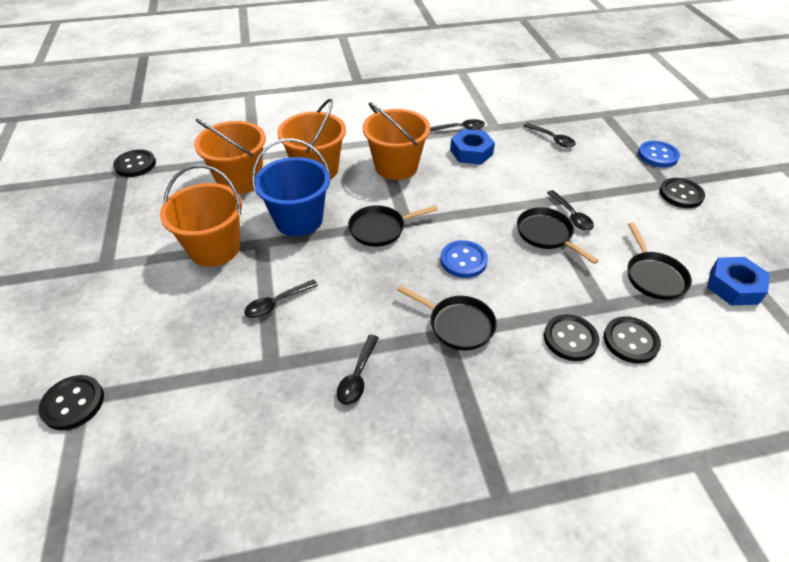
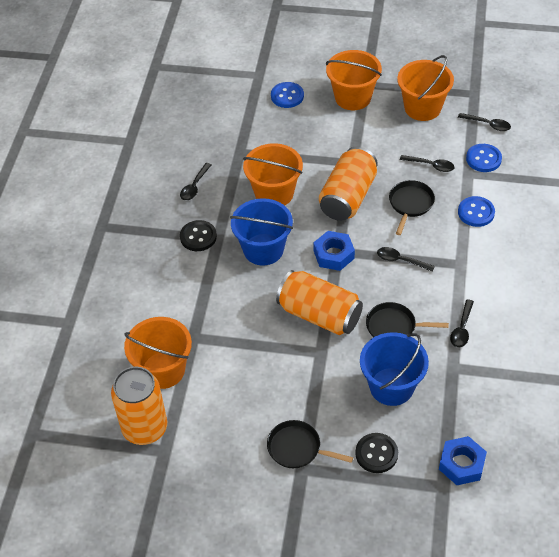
black button: 5 -> 2
black pan: 4 -> 3
blue bucket: 1 -> 2
blue button: 2 -> 3
orange can: 0 -> 3

